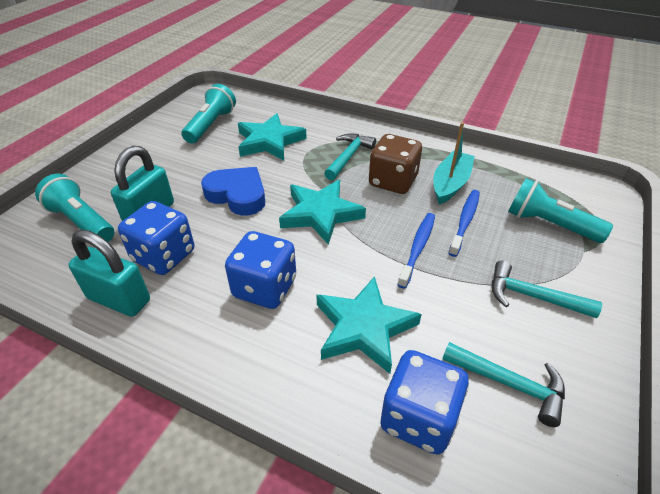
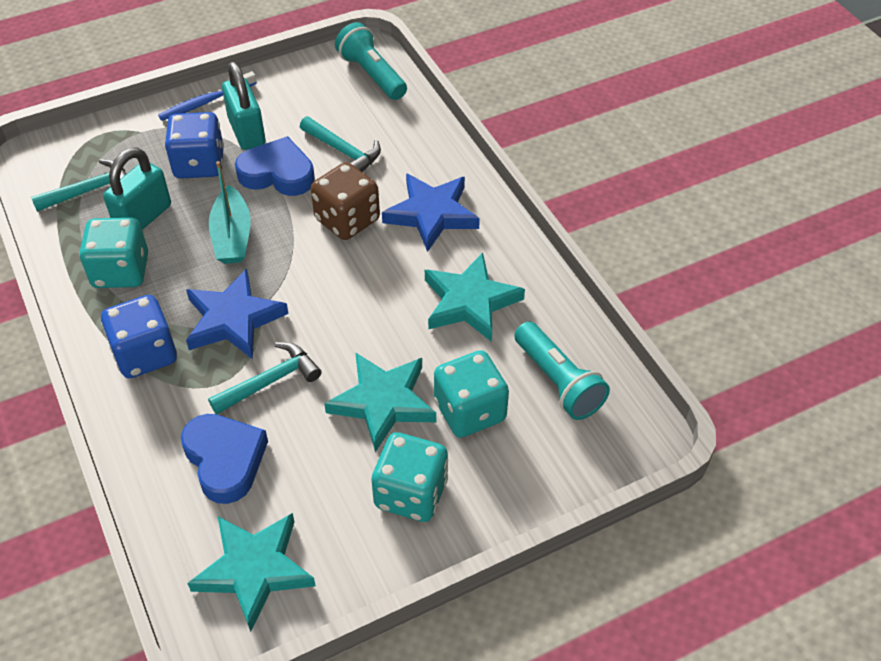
blue dice: 3 -> 2
blue heart: 1 -> 2
blue star: 0 -> 2
blue toothbrush: 2 -> 1
turquoise dice: 0 -> 3
turquoise flashlight: 3 -> 2

